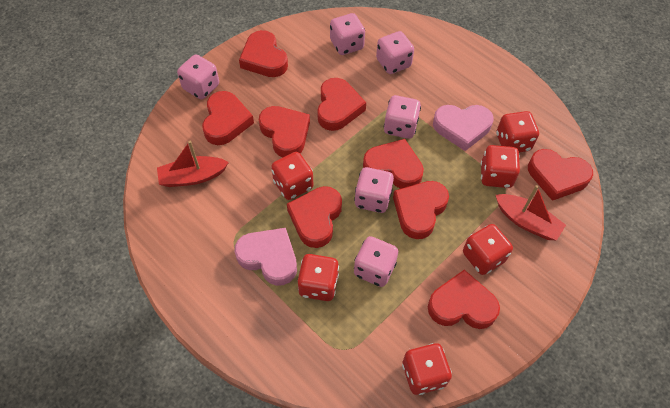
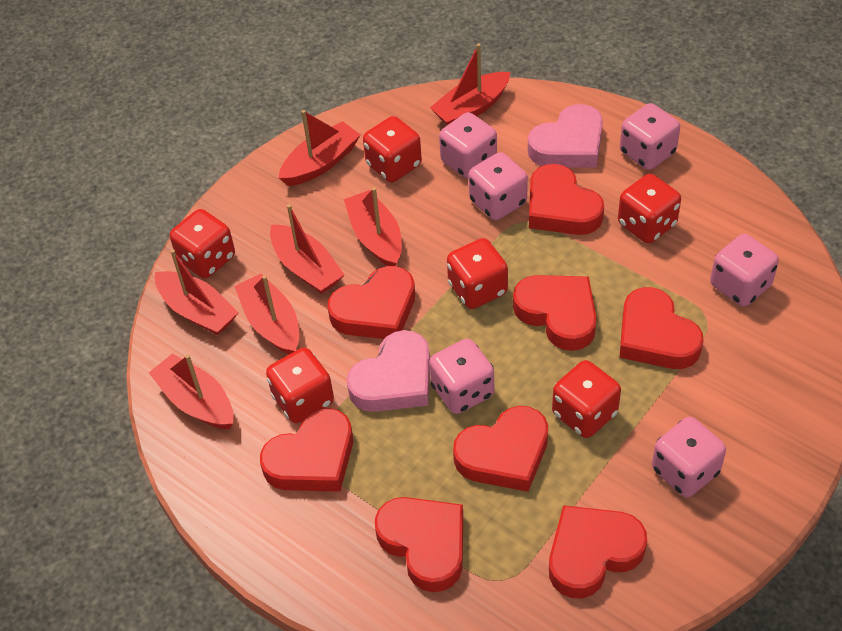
red boat: 2 -> 7
red heart: 9 -> 8

